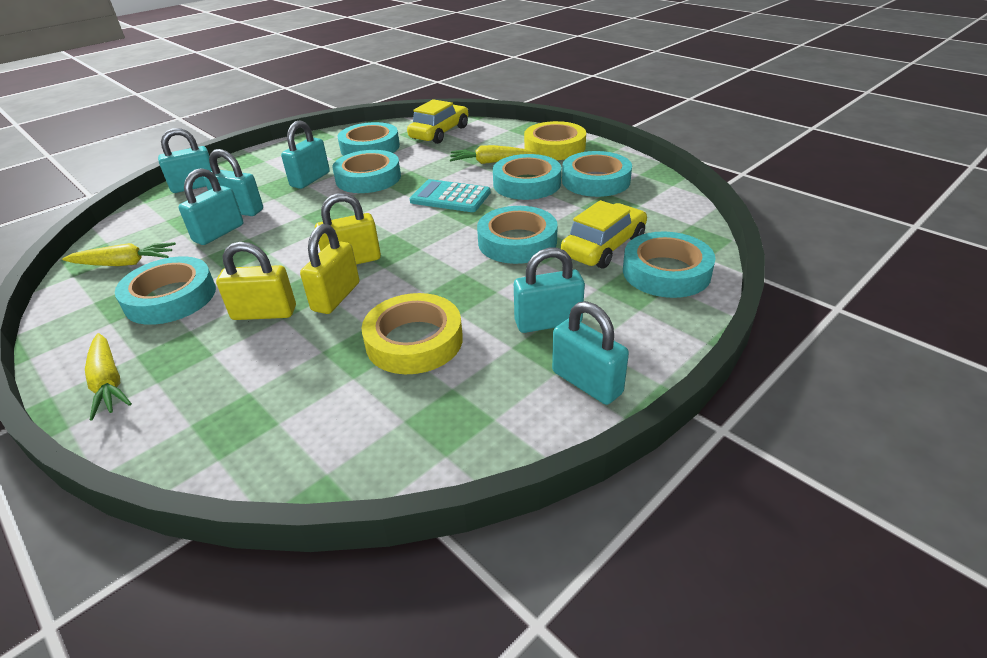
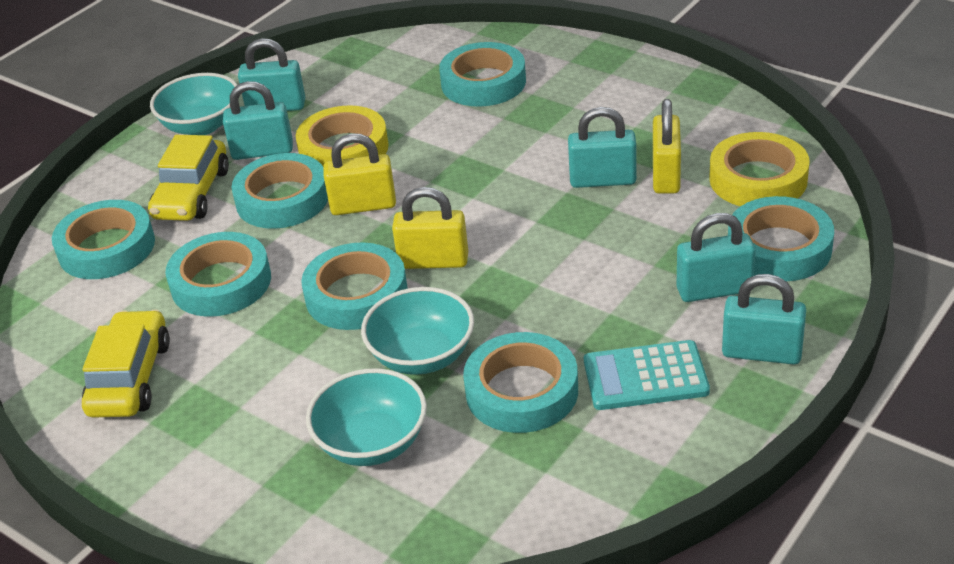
turquoise bowl: 0 -> 3
turquoise padlock: 6 -> 5
yellow carrot: 3 -> 0

